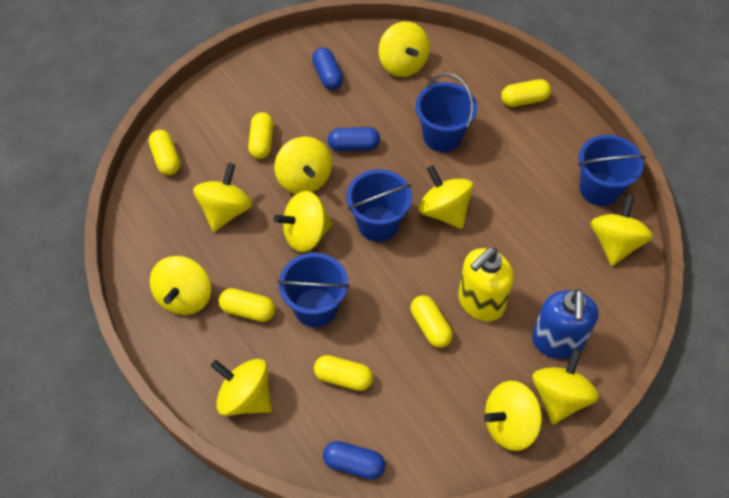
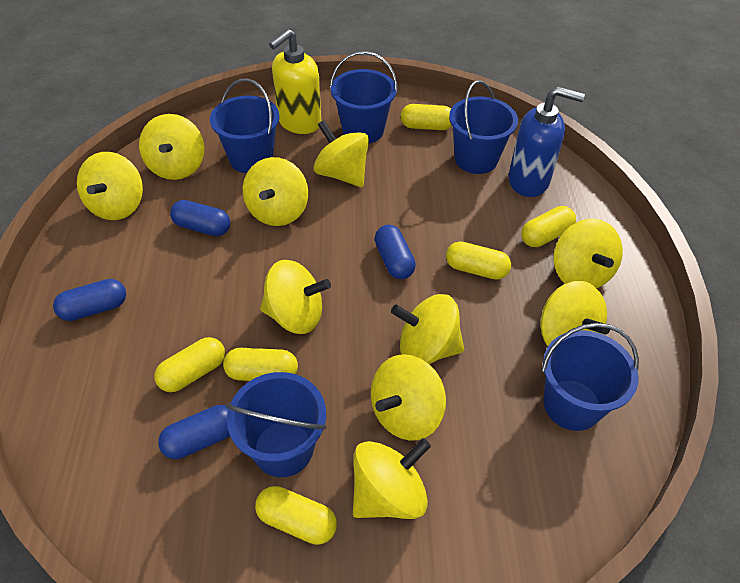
blue bucket: 4 -> 5
blue capsule: 3 -> 4

